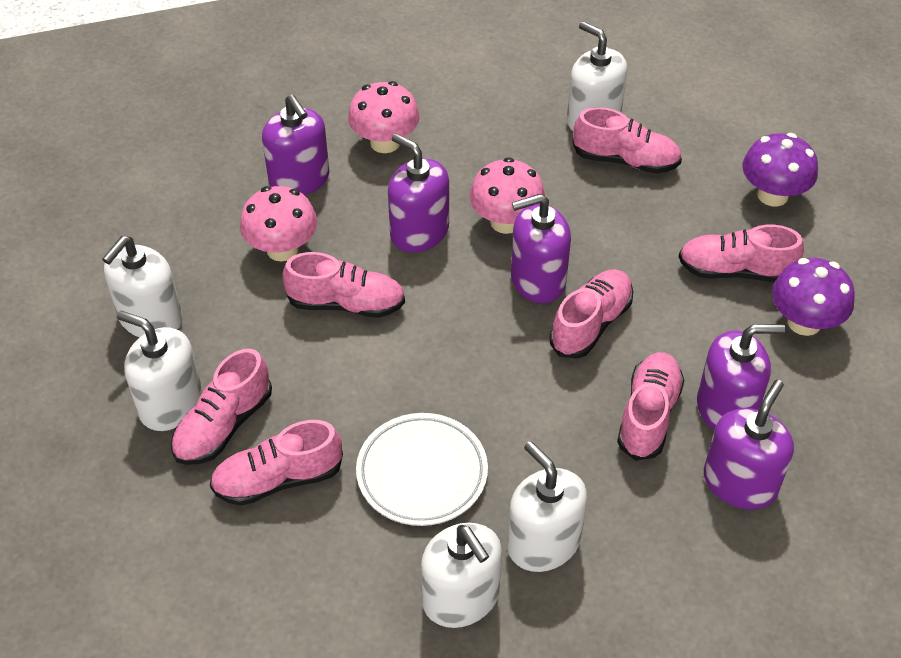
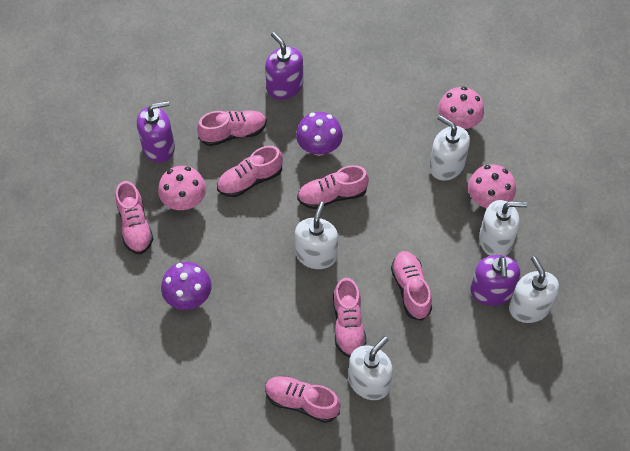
purple soap dispenser: 5 -> 3
white plate: 1 -> 0

